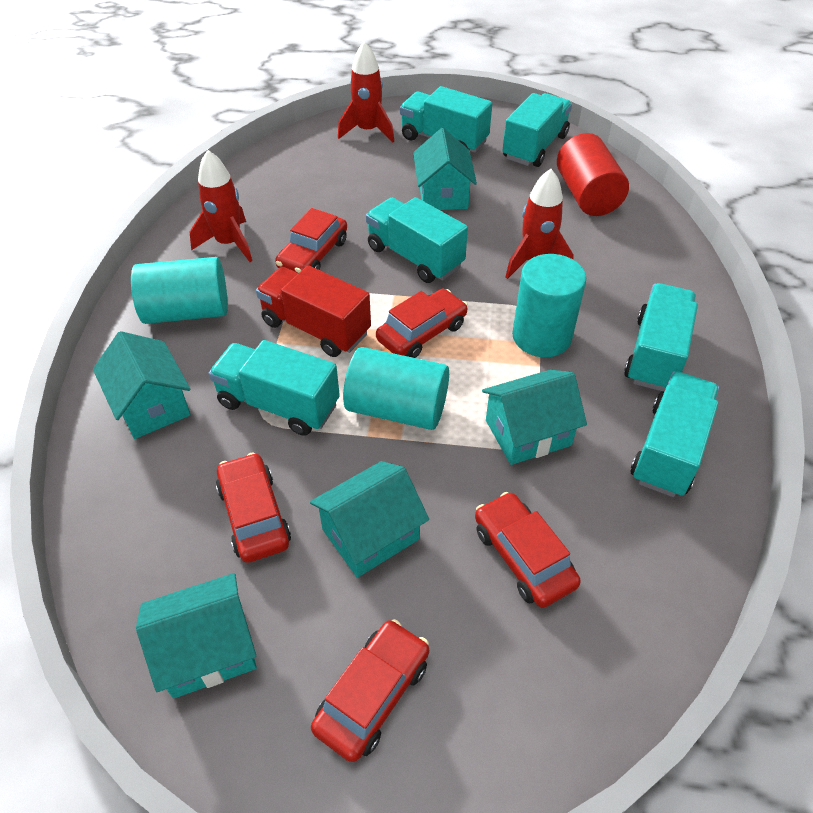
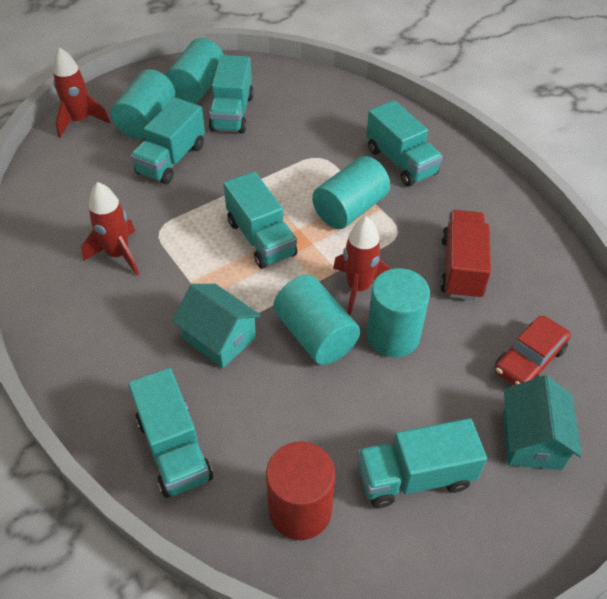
red car: 5 -> 1
turquoise cylinder: 3 -> 5
turquoise house: 5 -> 2

